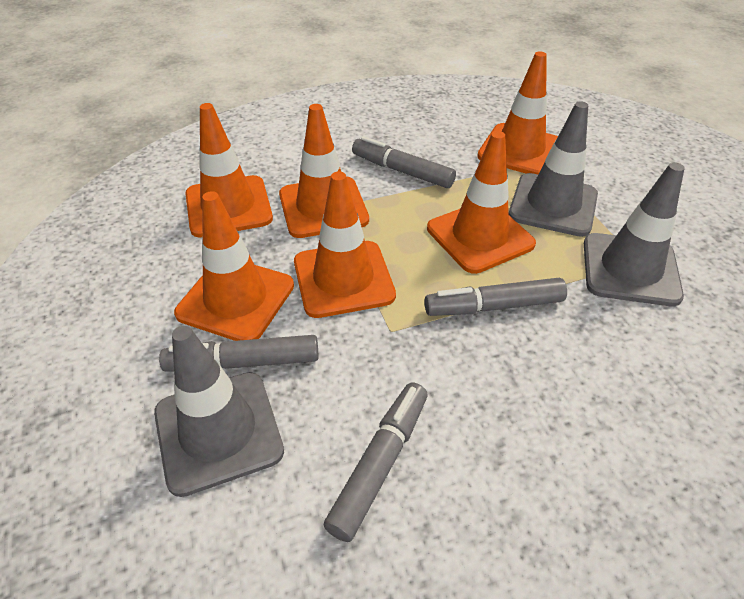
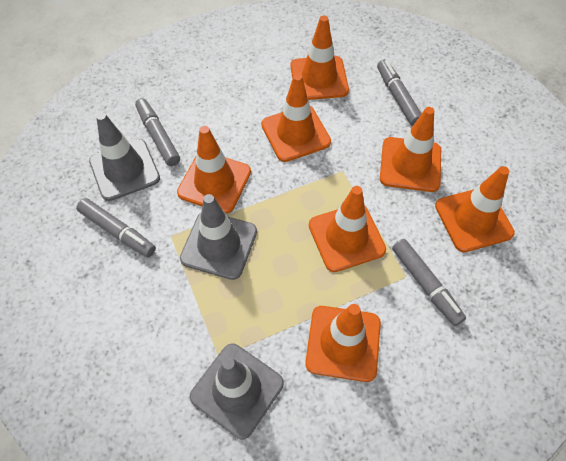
orange traffic cone: 6 -> 7

